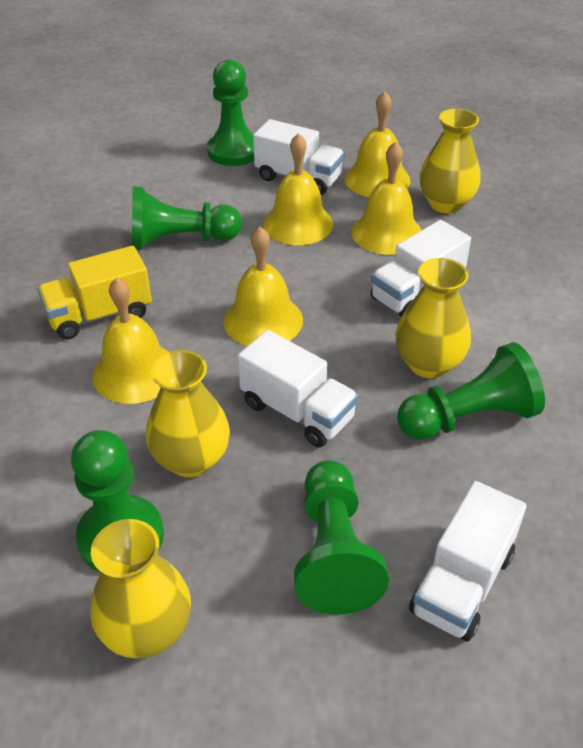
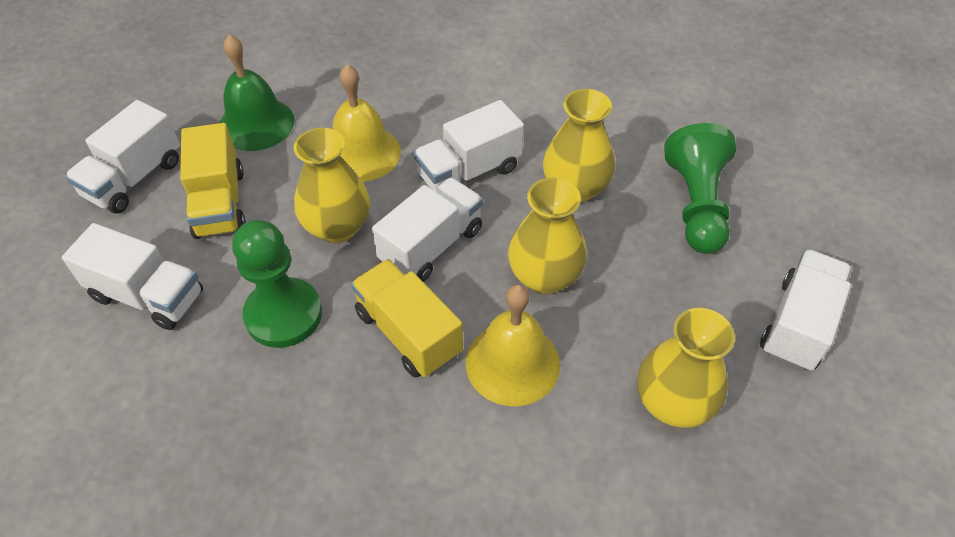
green bell: 0 -> 1
green pawn: 5 -> 2
white truck: 4 -> 5
yellow bell: 5 -> 2
yellow truck: 1 -> 2

